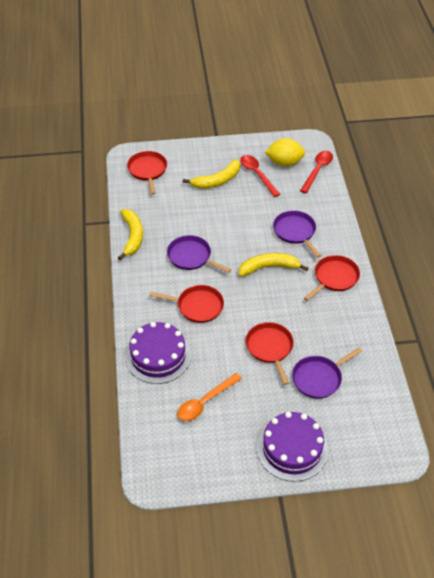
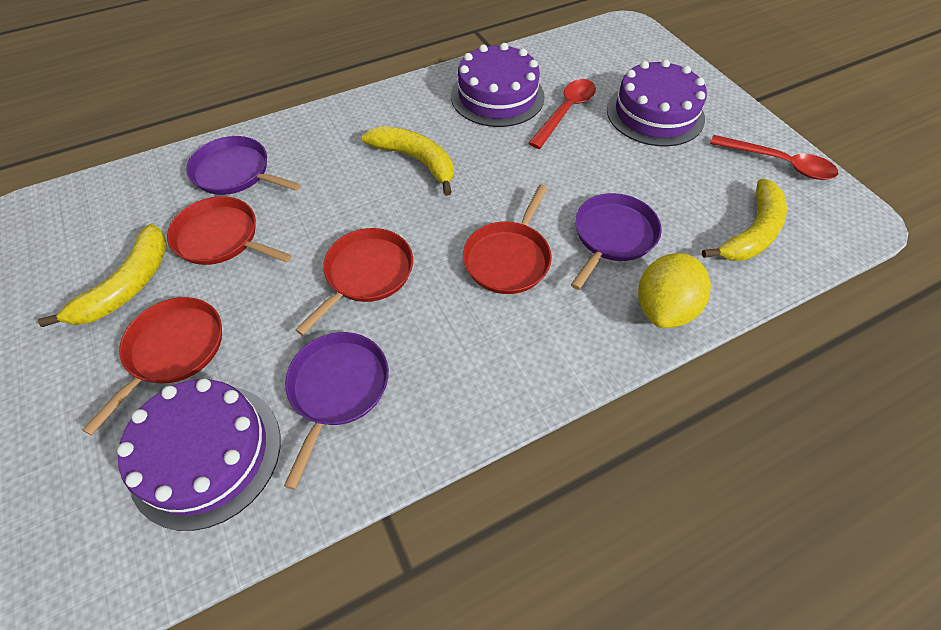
orange spoon: 1 -> 0
purple cake: 2 -> 3

